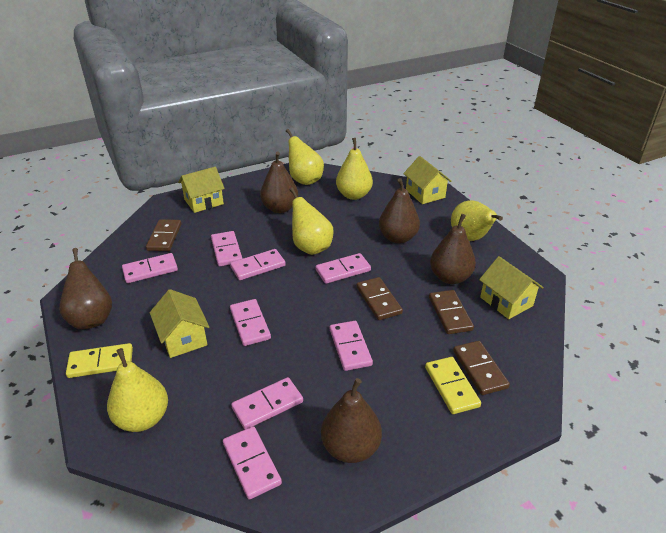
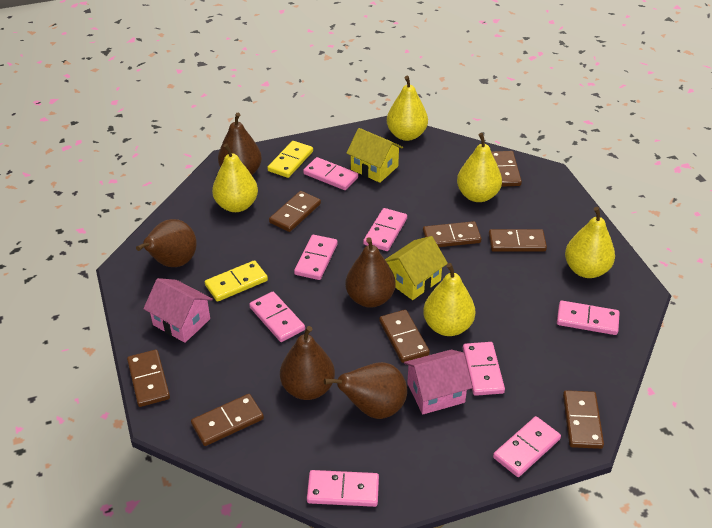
brown domino: 4 -> 8
pink house: 0 -> 2
yellow house: 4 -> 2

